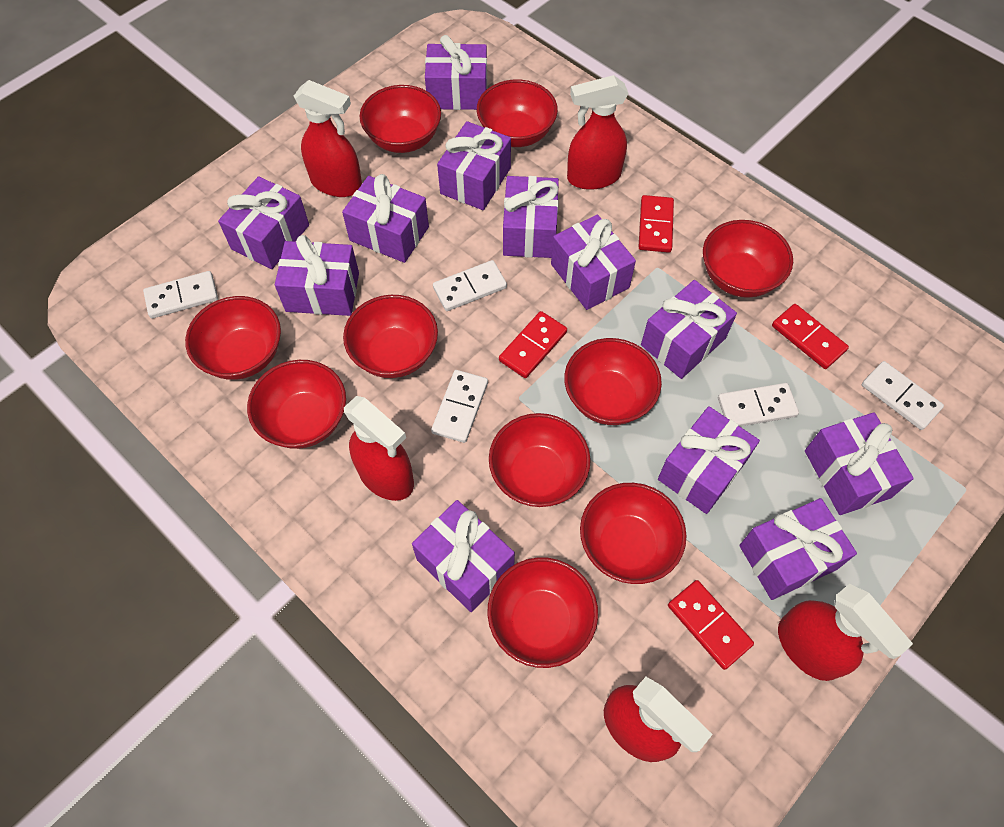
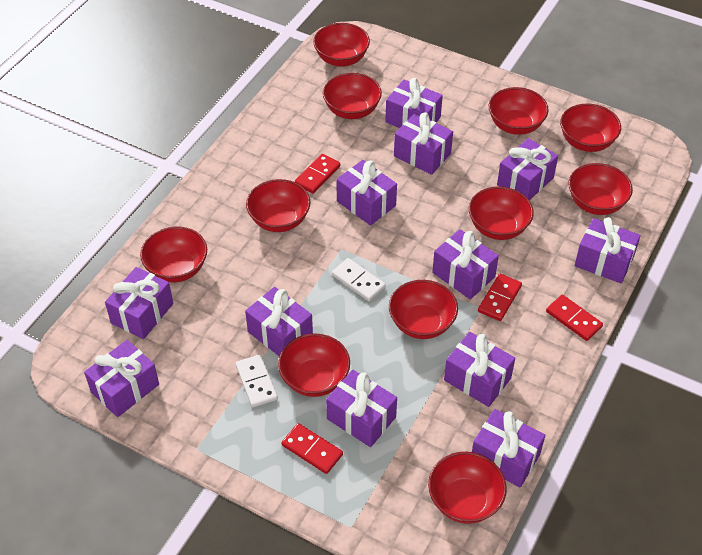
red bowl: 10 -> 11
red spray bottle: 5 -> 0
white domino: 5 -> 2

